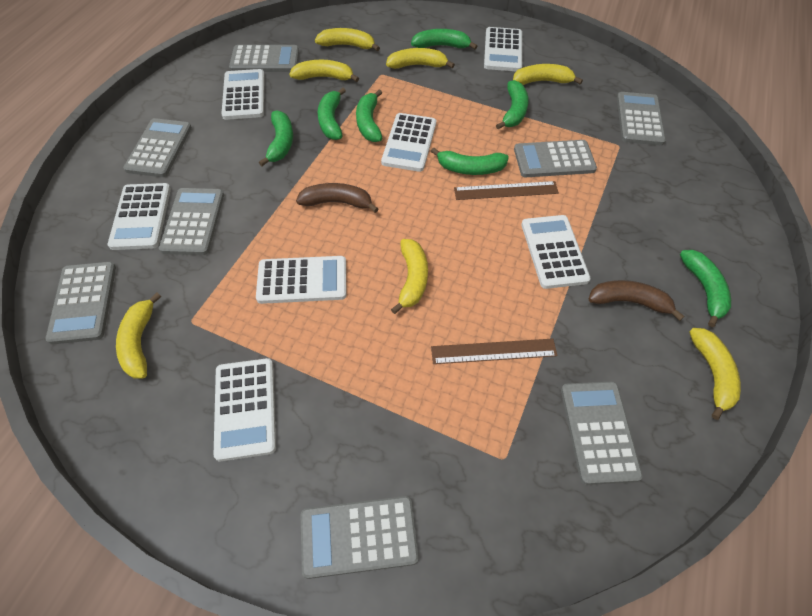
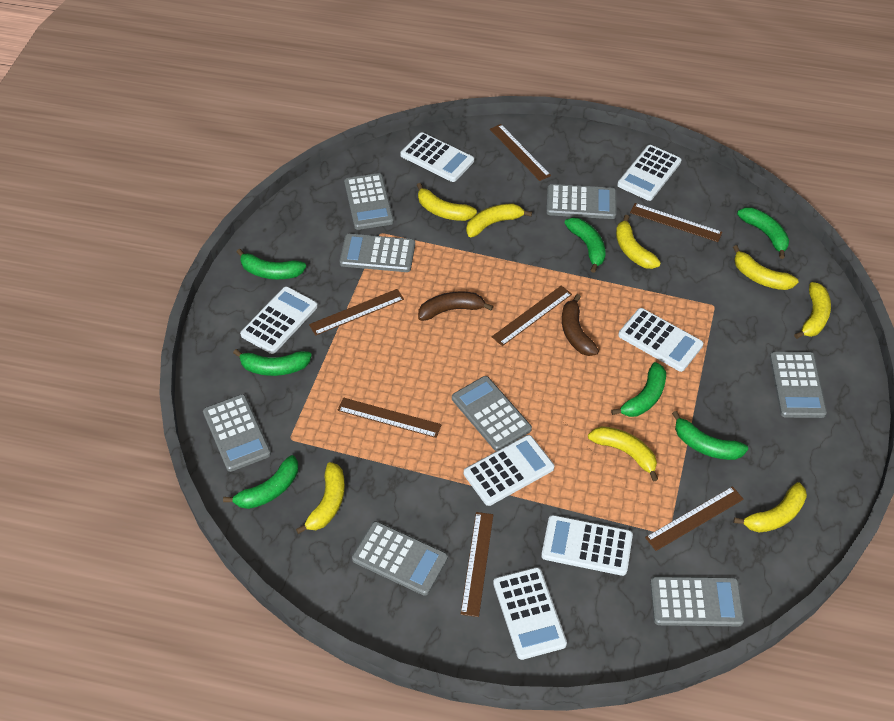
brown ruler: 2 -> 7
yellow banana: 7 -> 8

